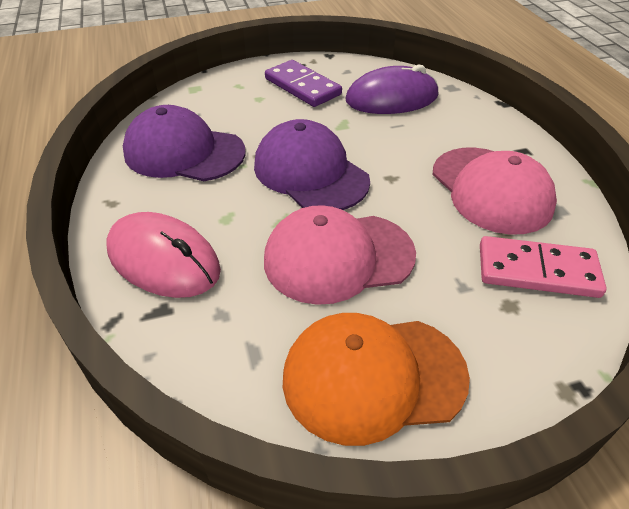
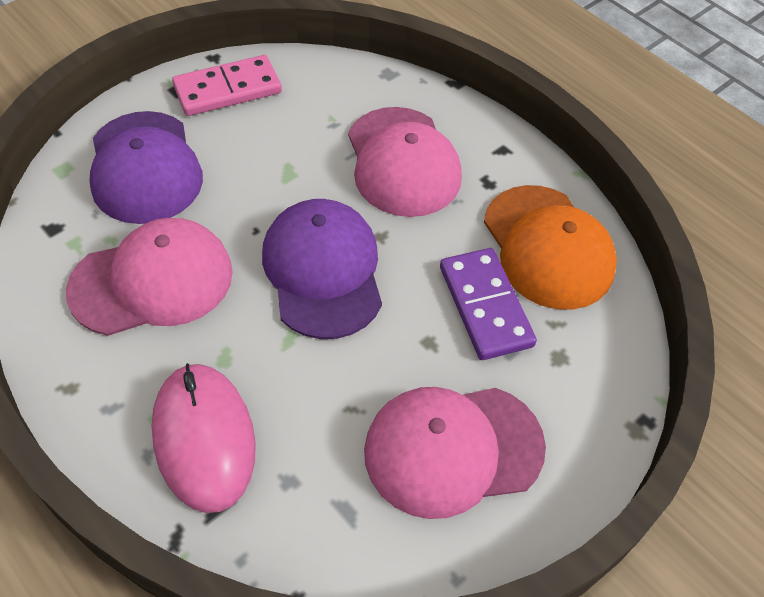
pink cap: 2 -> 3
purple mouse: 1 -> 0

